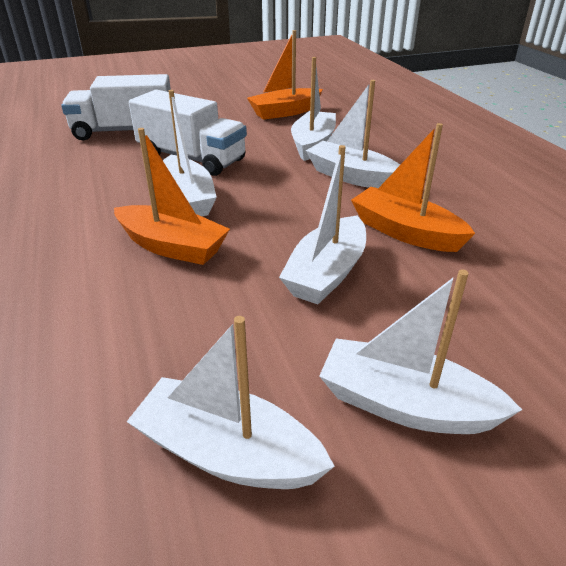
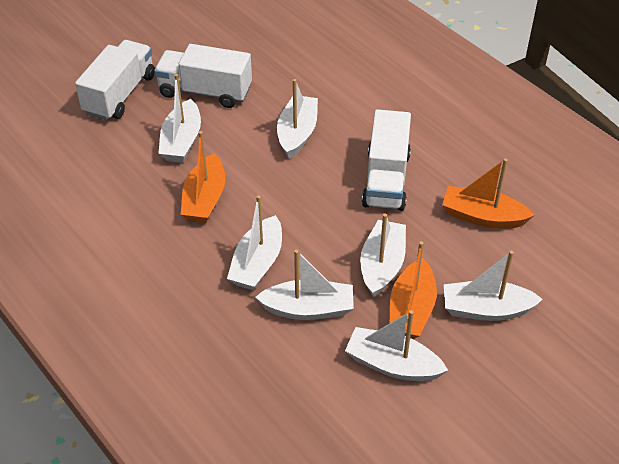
white boat: 6 -> 7
white truck: 2 -> 3

